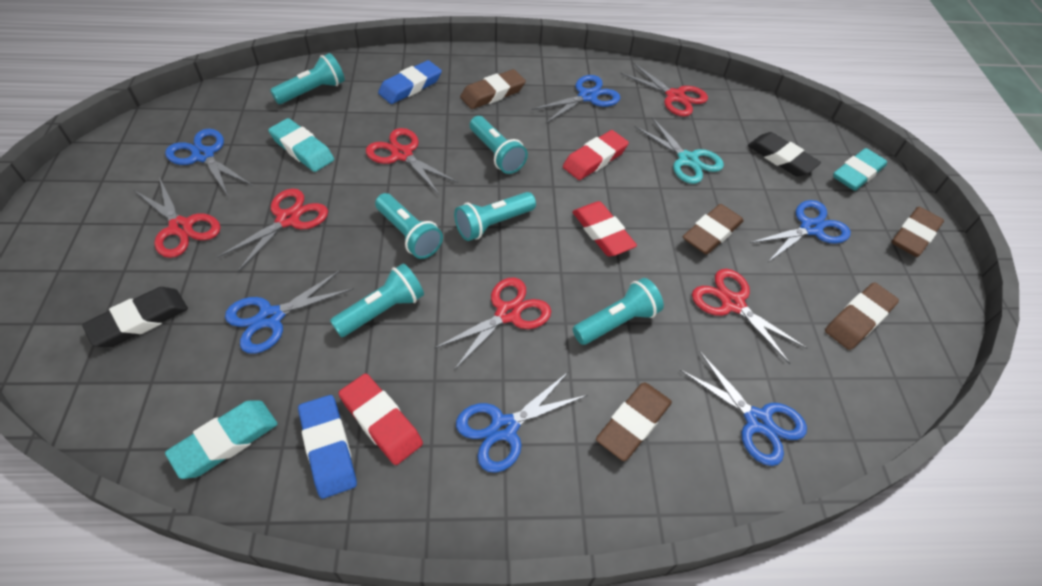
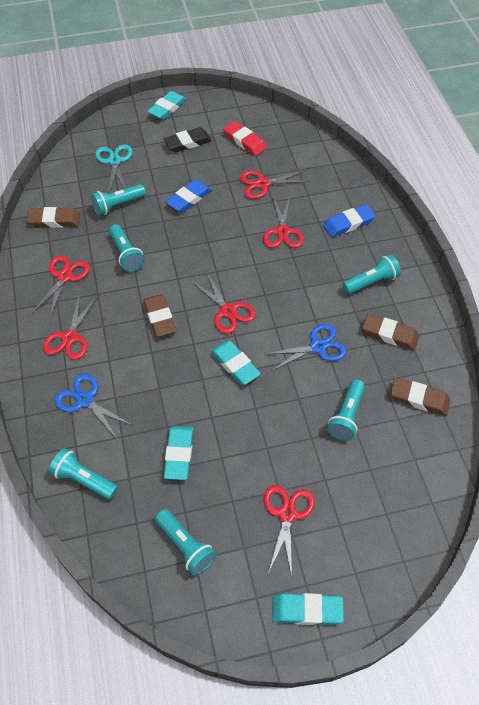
black eraser: 2 -> 1
blue scissors: 6 -> 2
brown eraser: 5 -> 4
red eraser: 3 -> 1
turquoise eraser: 3 -> 4

